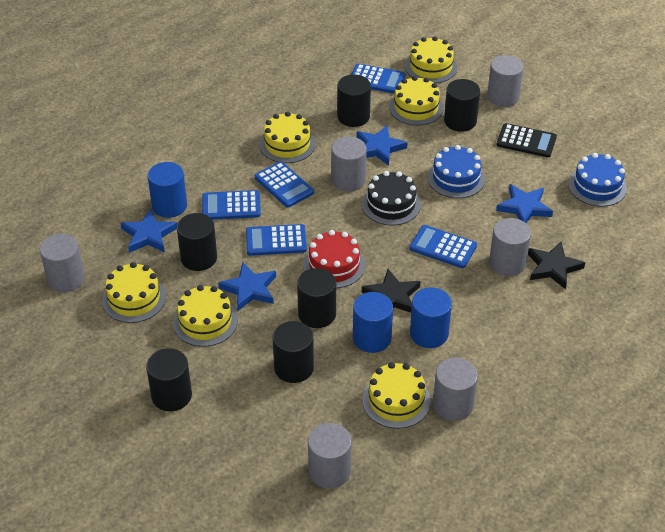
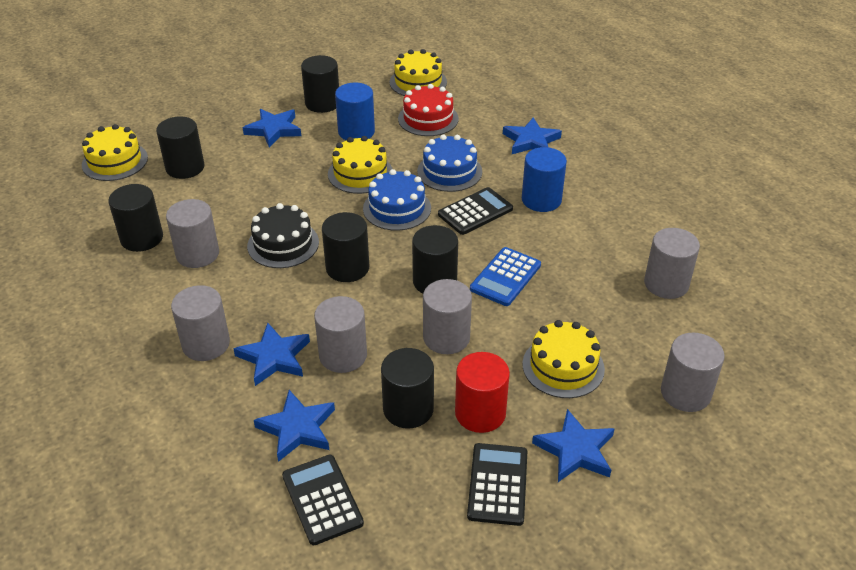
black calculator: 1 -> 3
black star: 2 -> 0
blue calculator: 5 -> 1
blue cylinder: 3 -> 2
blue star: 4 -> 5
red cylinder: 0 -> 1
yellow cake: 6 -> 4

